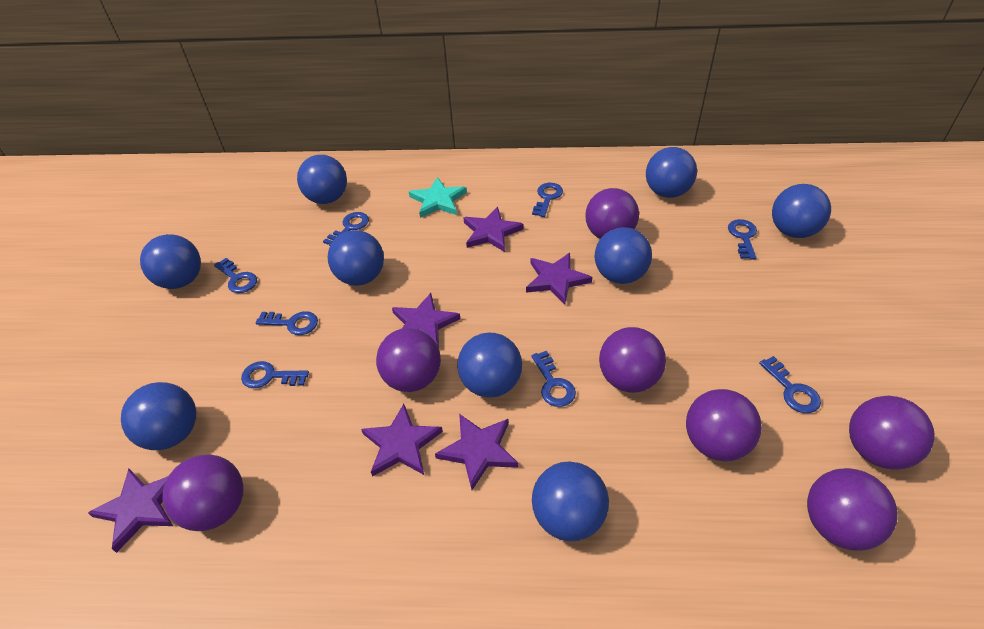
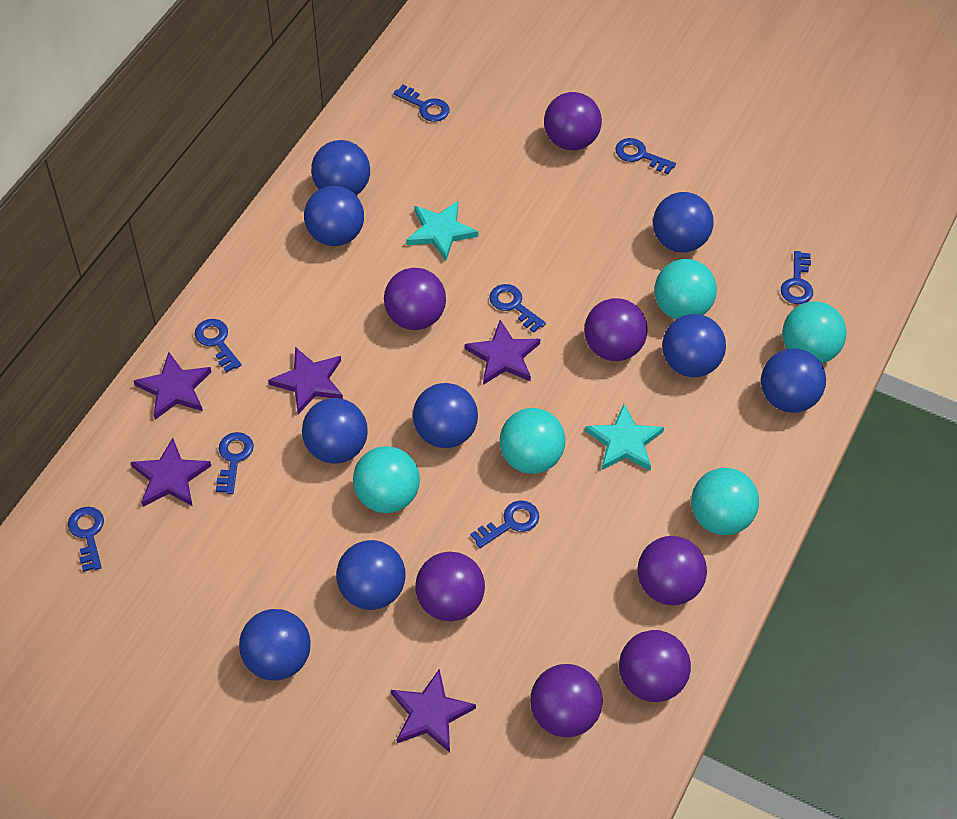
purple star: 6 -> 5
turquoise ball: 0 -> 5
turquoise star: 1 -> 2

